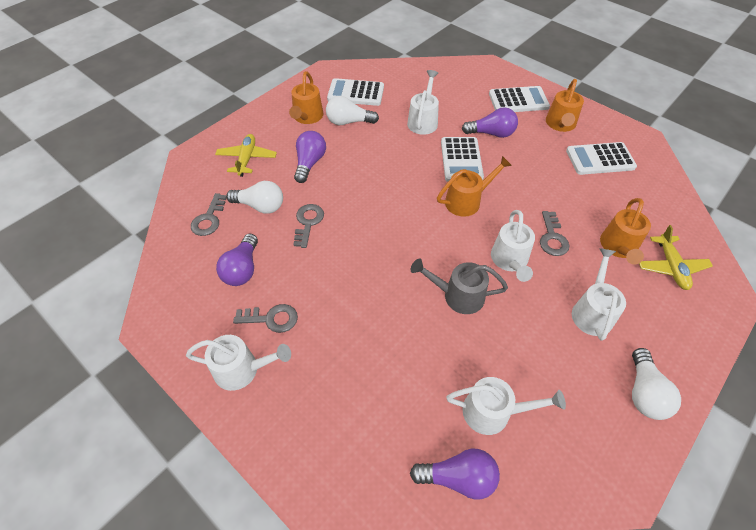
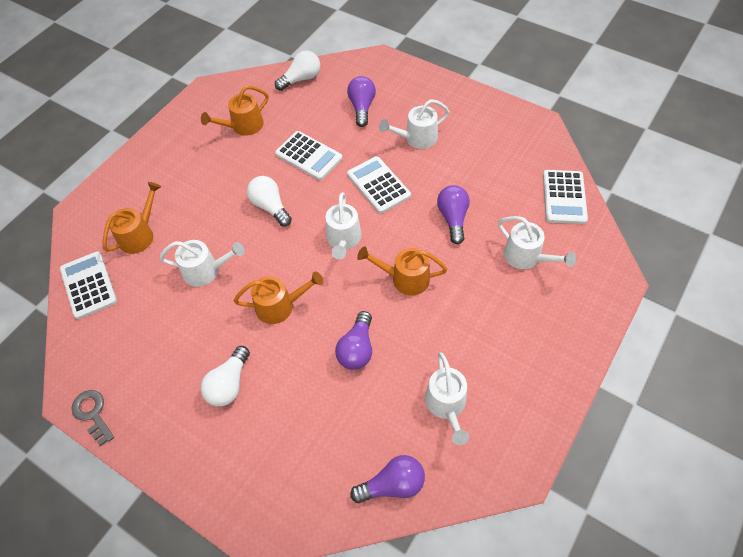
grey key: 4 -> 1
grey watering can: 1 -> 0
yellow plane: 2 -> 0

